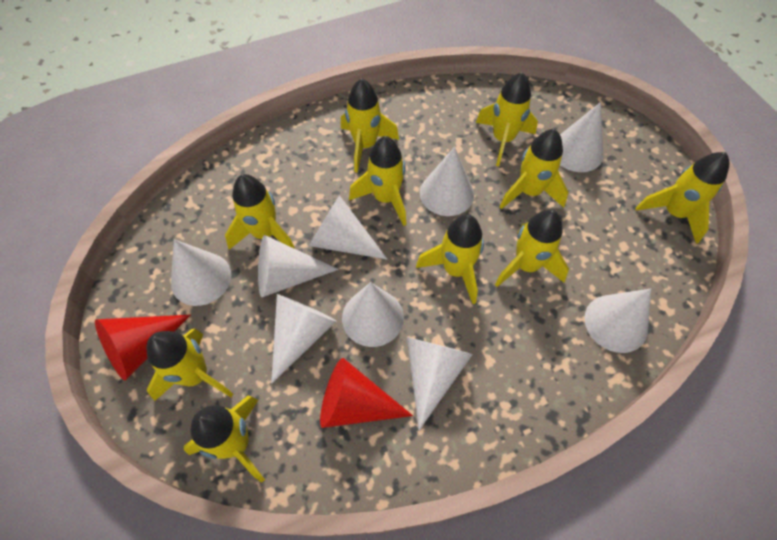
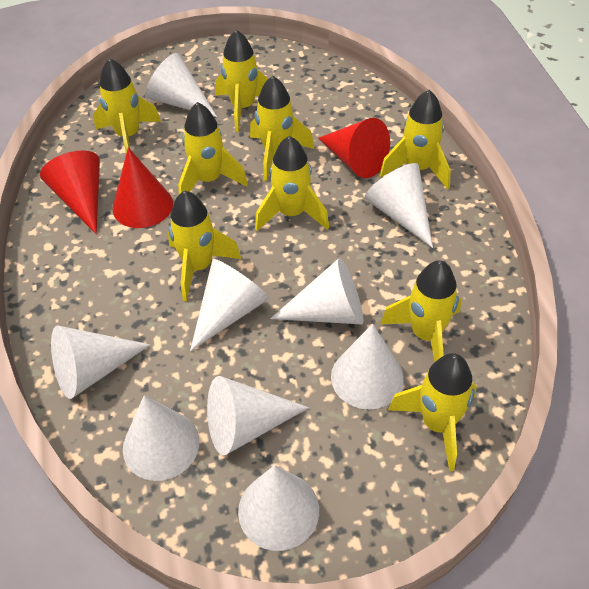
red cone: 2 -> 3
yellow rocket: 10 -> 9

